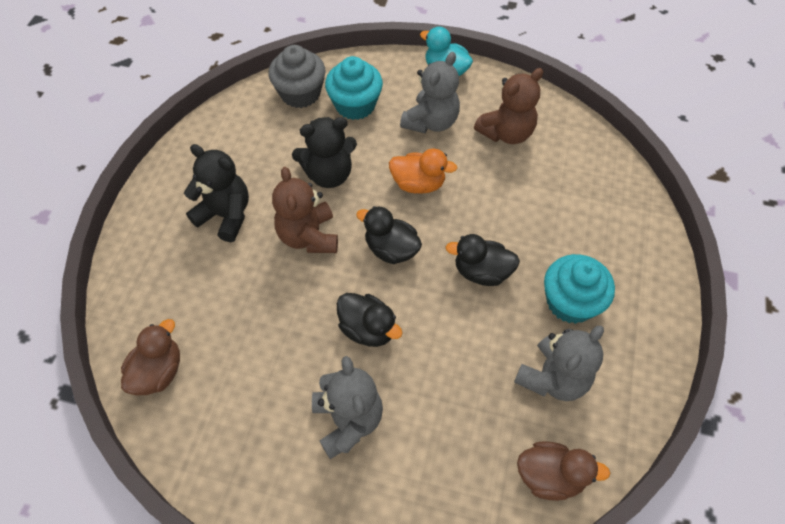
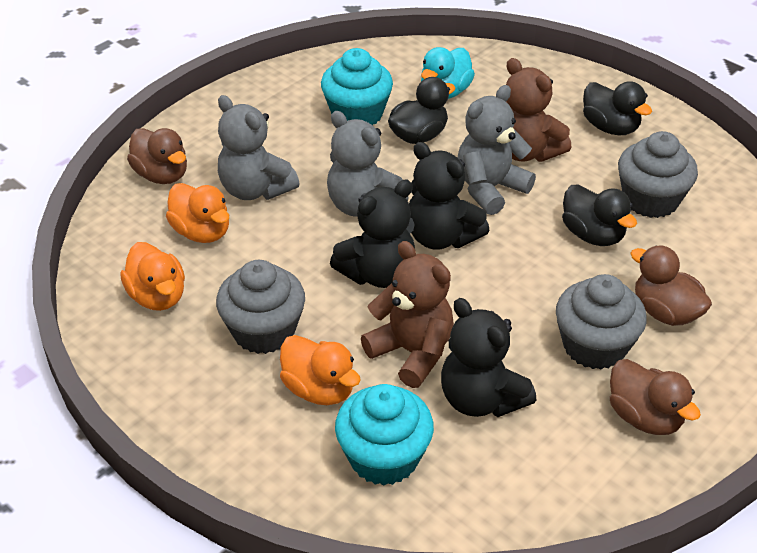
black teddy bear: 2 -> 3
brown duck: 2 -> 3
grey cupcake: 1 -> 3
orange duck: 1 -> 3

